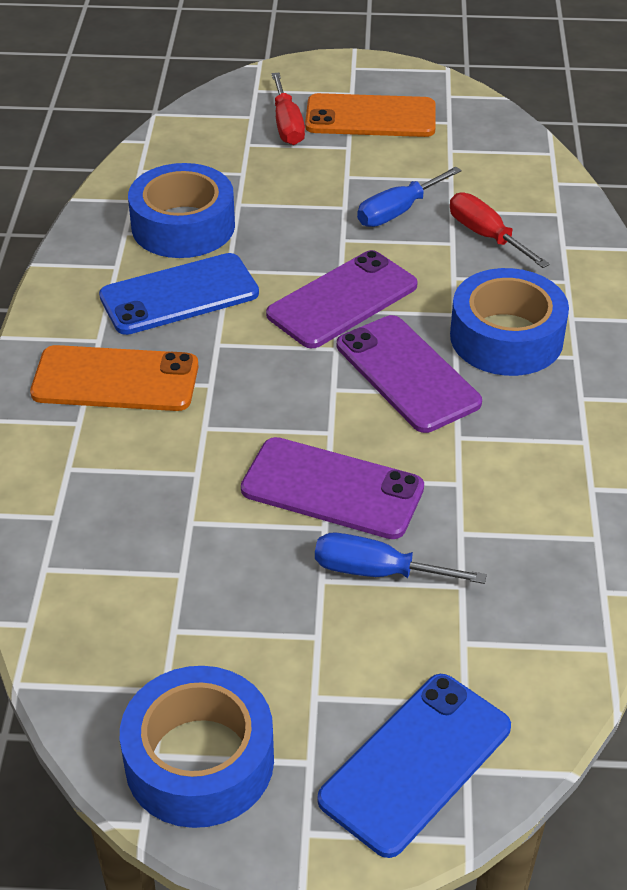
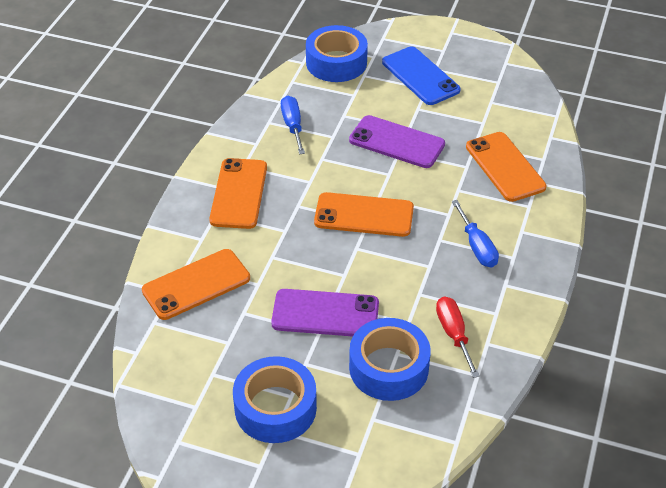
blue phone: 2 -> 1
orange phone: 2 -> 4
purple phone: 3 -> 2
red screwdriver: 2 -> 1

